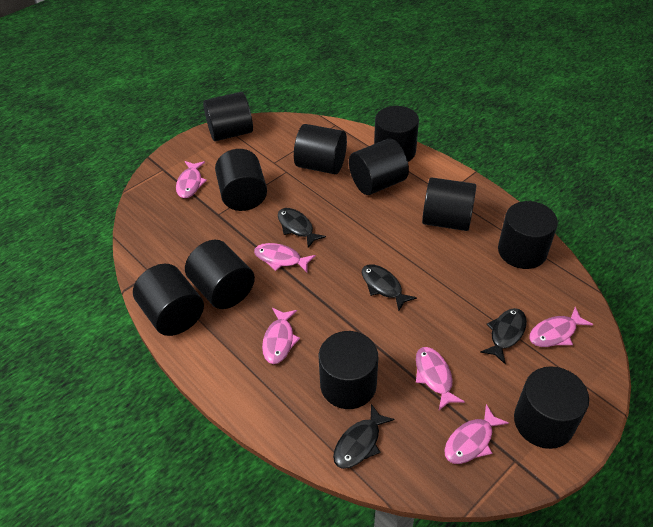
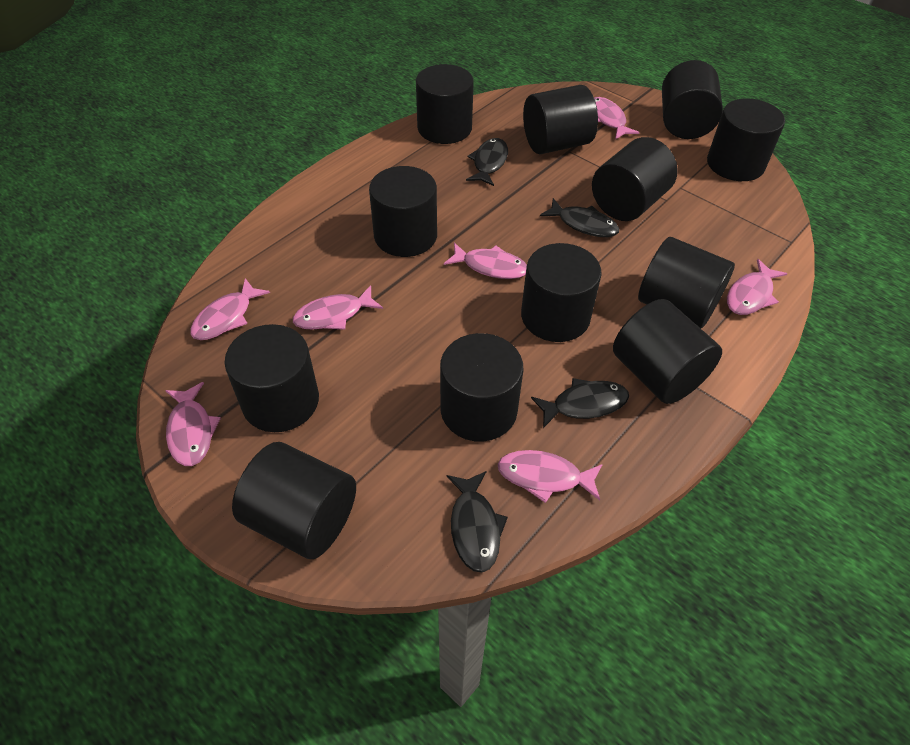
black cylinder: 11 -> 12
pink fish: 6 -> 7

